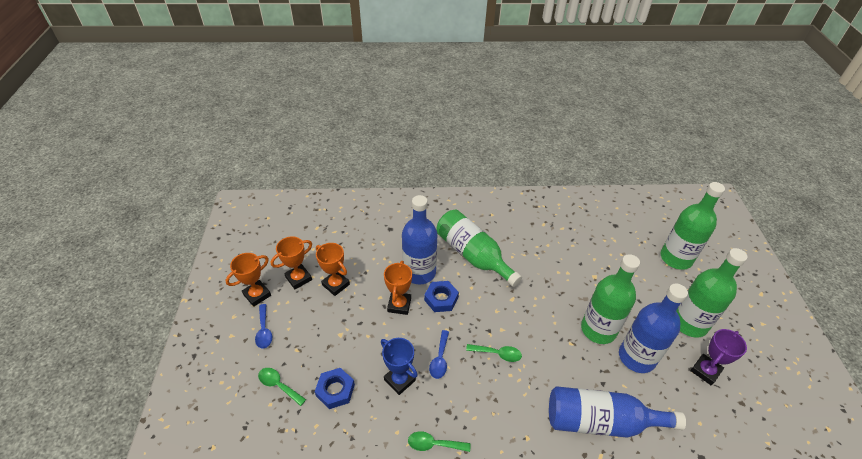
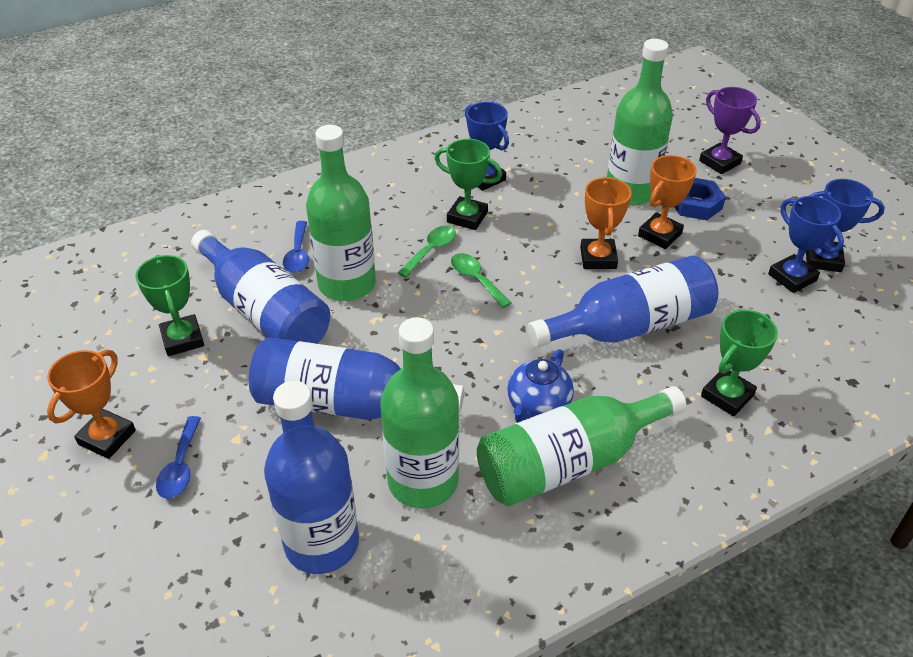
blue bottle: 3 -> 4
blue nut: 2 -> 1
blue teapot: 0 -> 1
blue trophy: 1 -> 3
green spoon: 3 -> 2
green trophy: 0 -> 3
orange trophy: 4 -> 3

